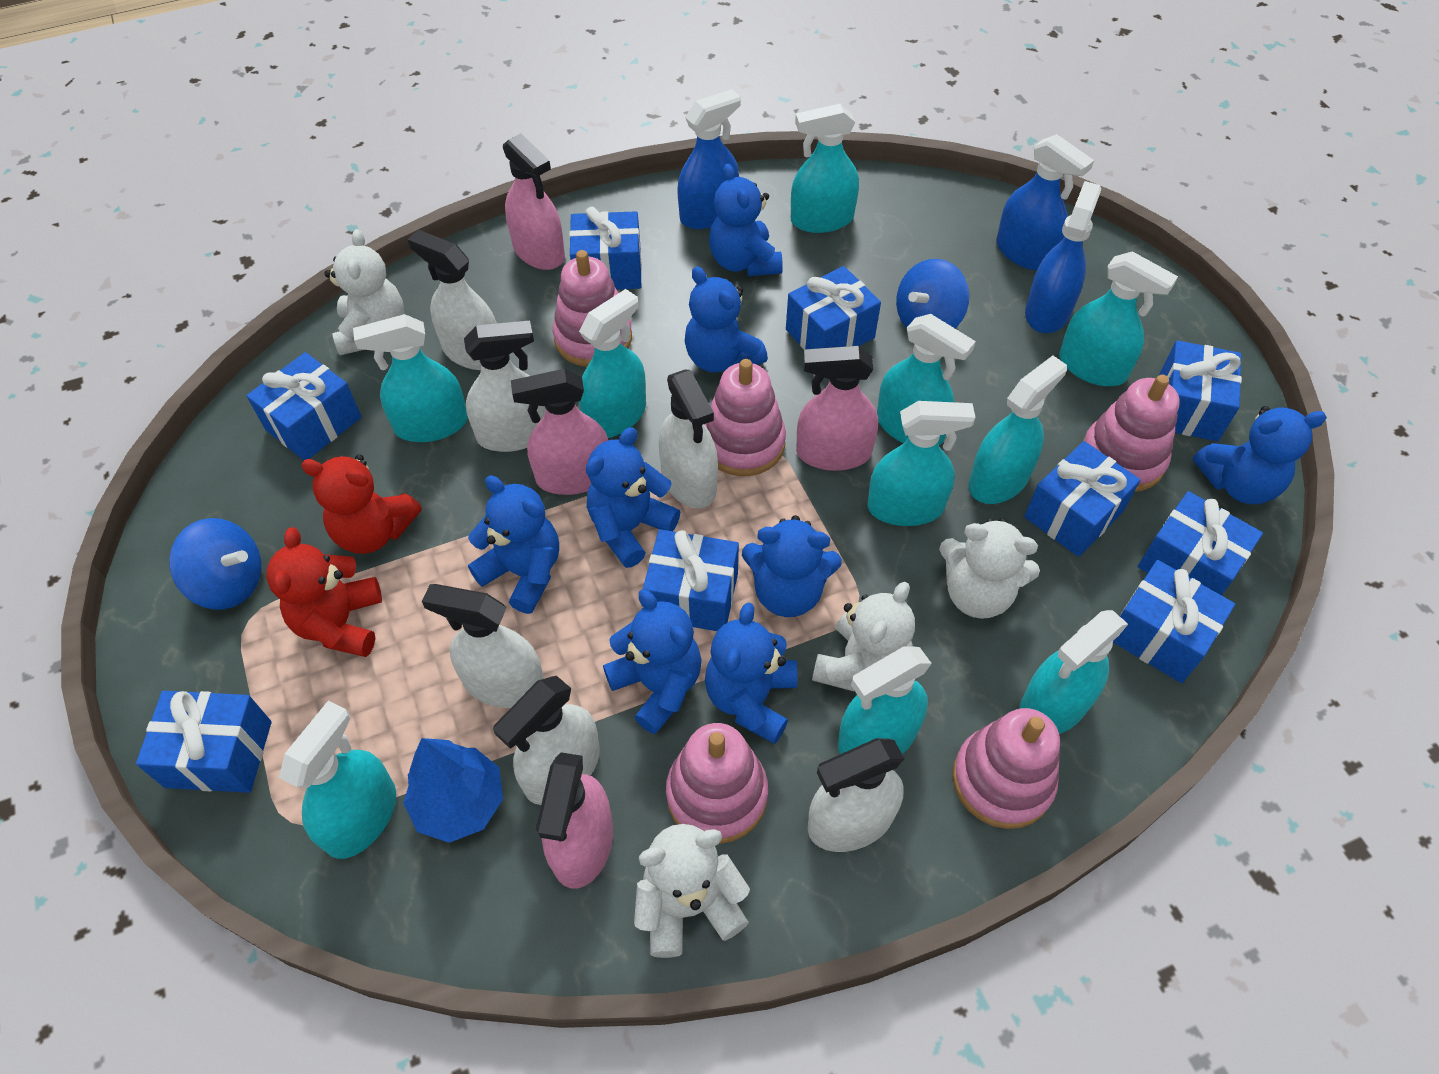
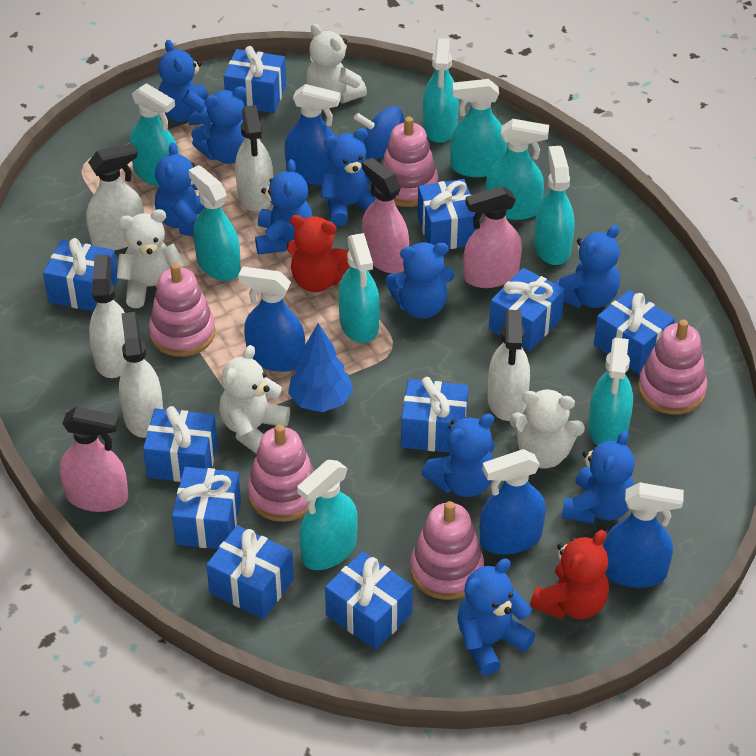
blue gift: 9 -> 10
blue spinning top: 2 -> 1
blue spray bottle: 3 -> 4
blue teddy bear: 8 -> 10
pink spray bottle: 4 -> 3
turquoise spray bottle: 10 -> 9
white spray bottle: 6 -> 5

